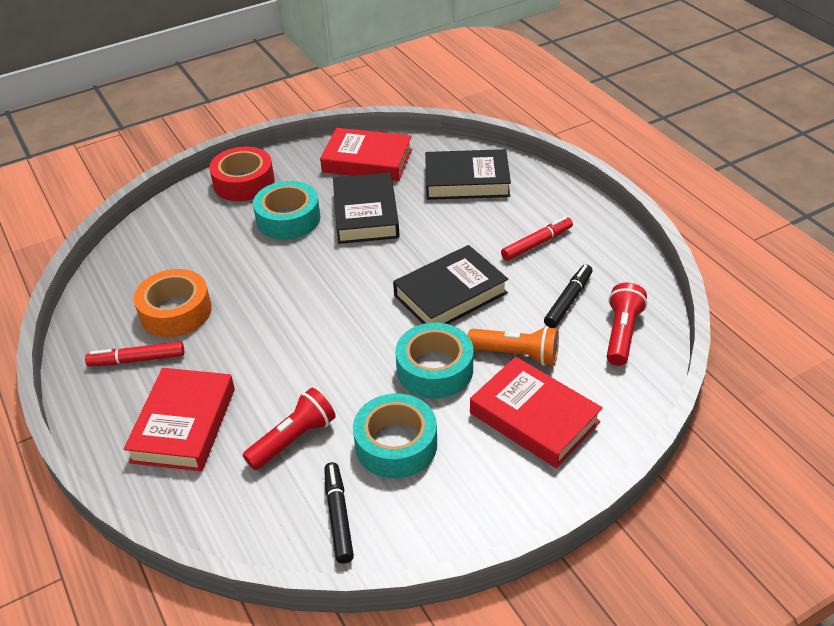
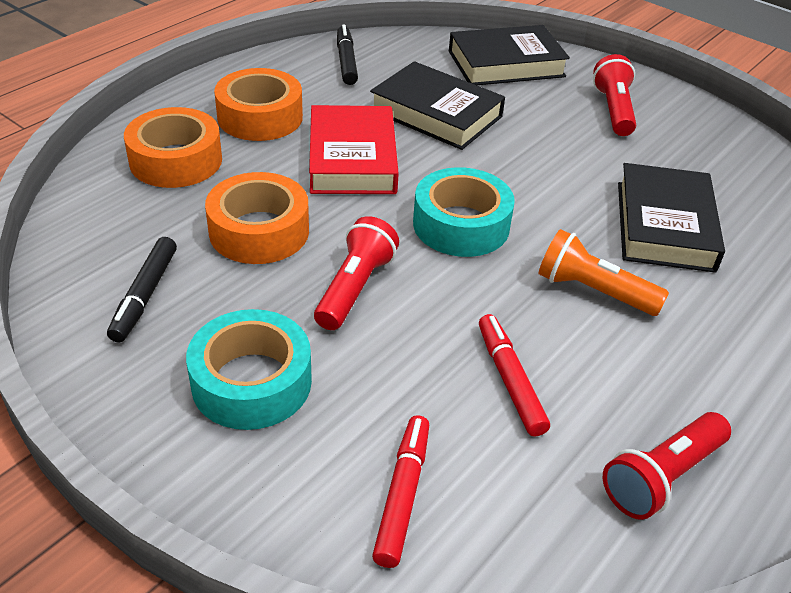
orange tape: 1 -> 3
red book: 3 -> 1
red flashlight: 2 -> 3
red tape: 1 -> 0
turquoise tape: 3 -> 2

